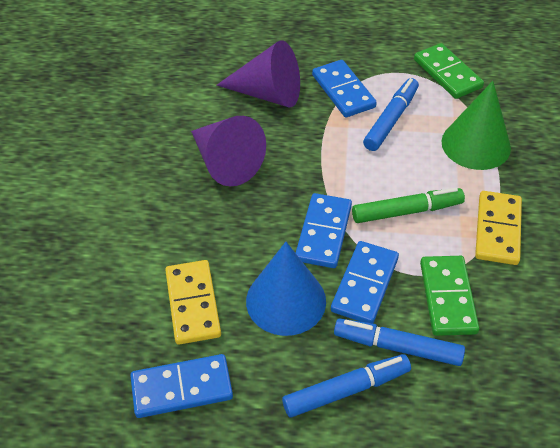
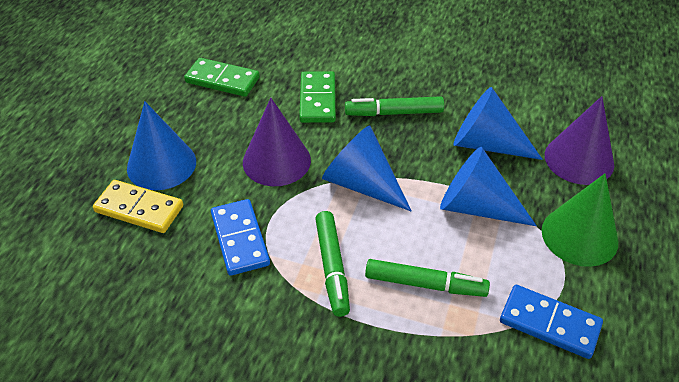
blue cone: 1 -> 4
blue domino: 4 -> 2
blue marker: 3 -> 0
green marker: 1 -> 3
yellow domino: 2 -> 1

